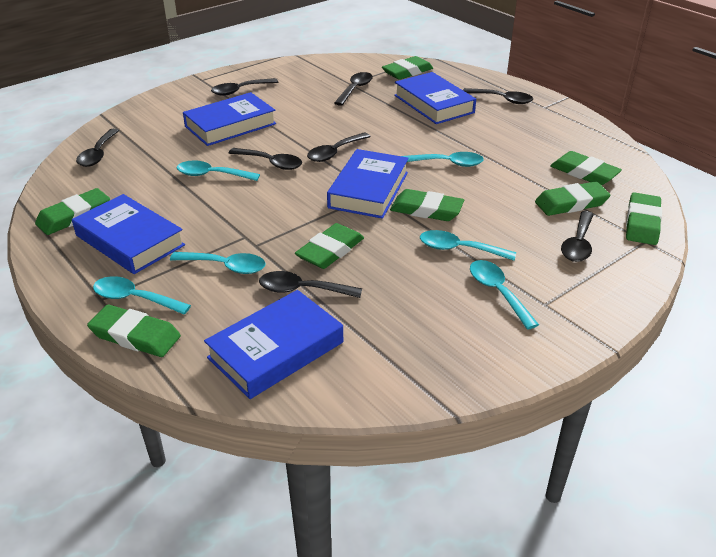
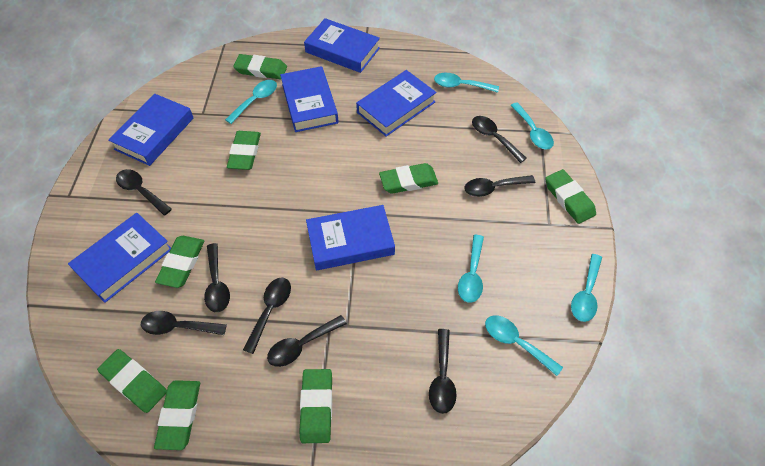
blue book: 5 -> 6

